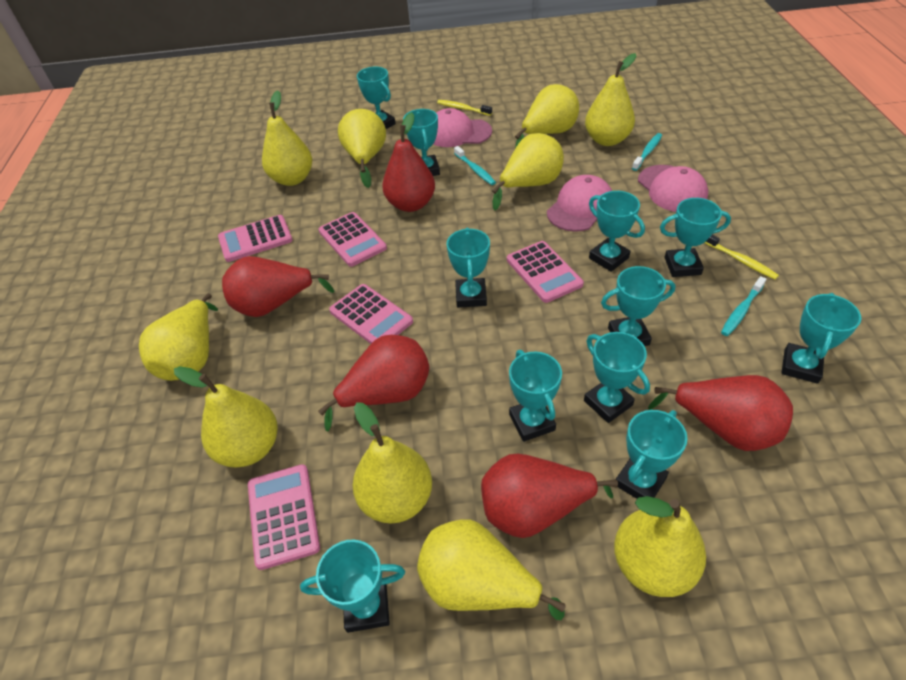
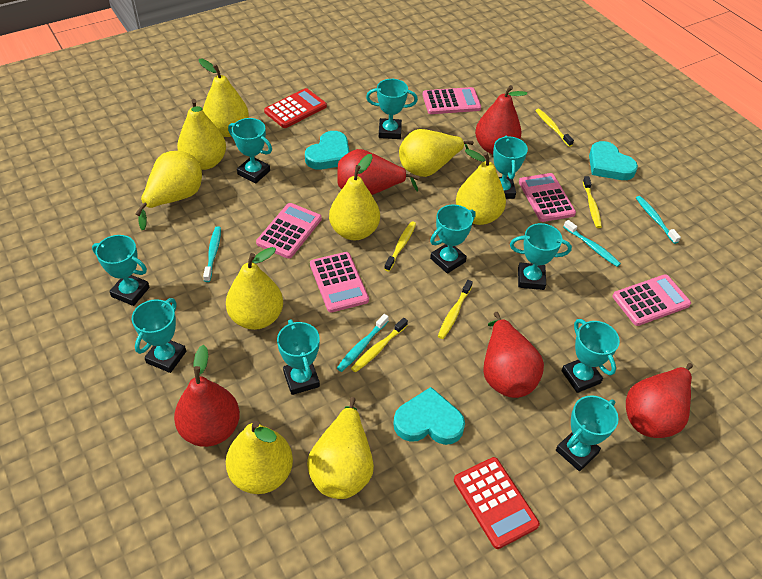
pink cap: 3 -> 0
red calculator: 0 -> 2
turquoise heart: 0 -> 3
turquoise toothbrush: 3 -> 4
turquoise trophy: 11 -> 10
yellow pear: 10 -> 9
yellow toothbrush: 2 -> 5

